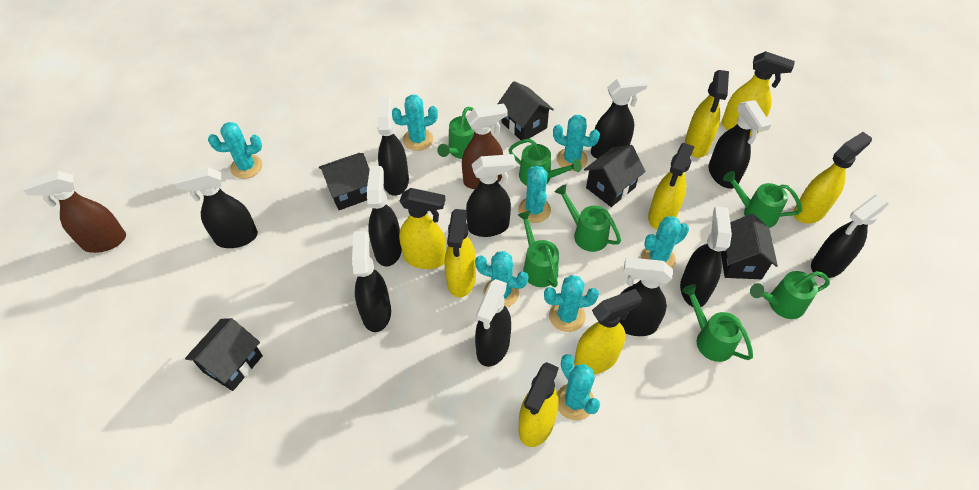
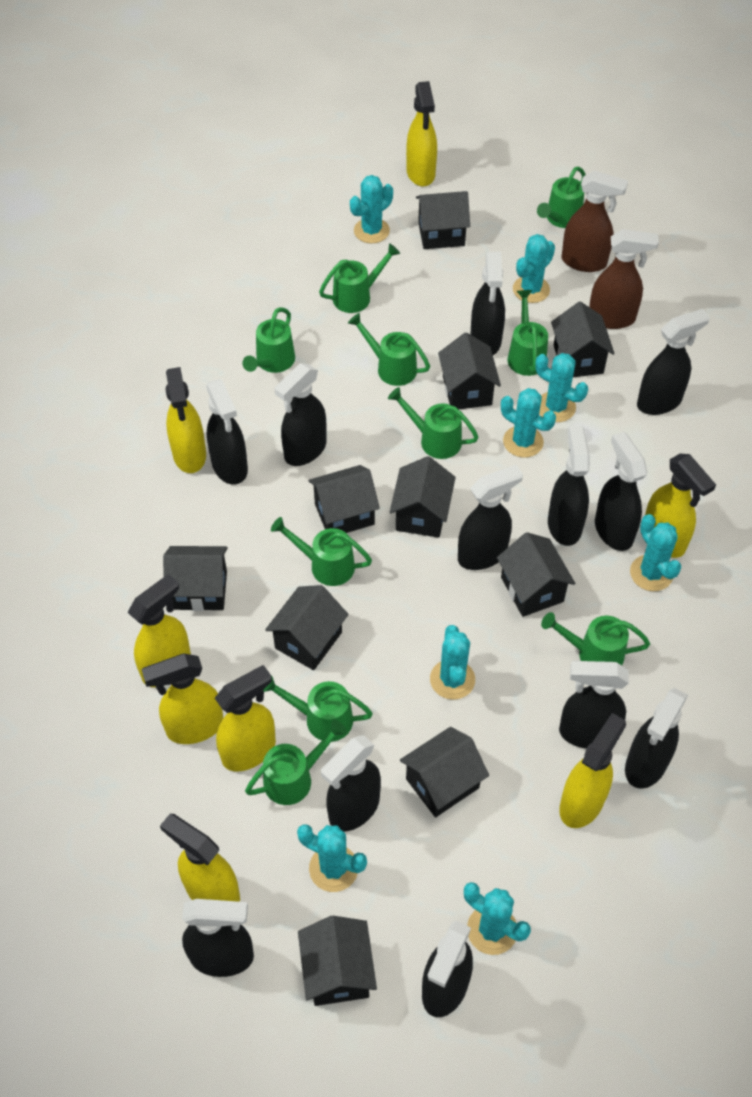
black house: 5 -> 10
black spray bottle: 11 -> 12
green watering can: 7 -> 10

